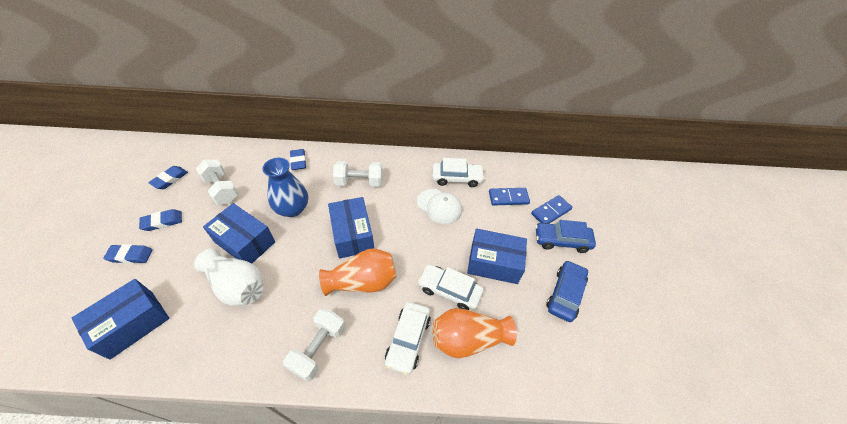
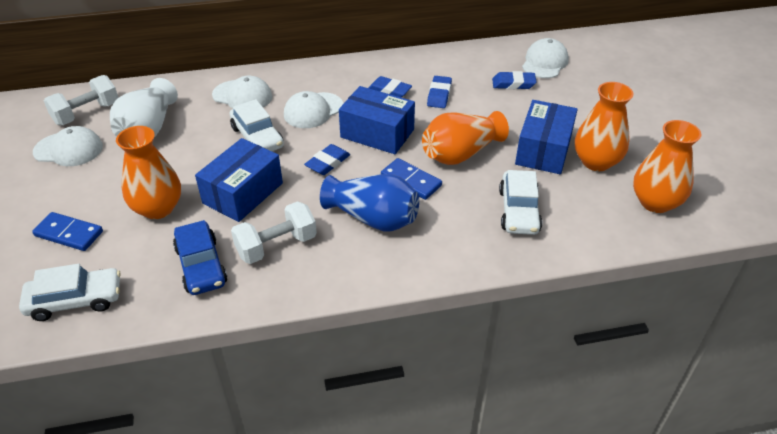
blue box: 4 -> 3
blue car: 2 -> 1
orange vase: 2 -> 4
white cap: 1 -> 4
white dumbbell: 3 -> 2

